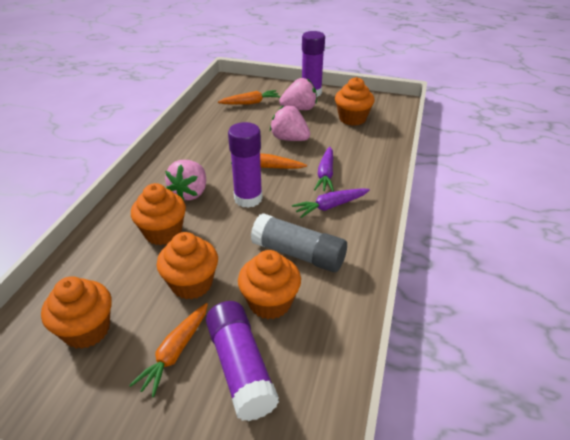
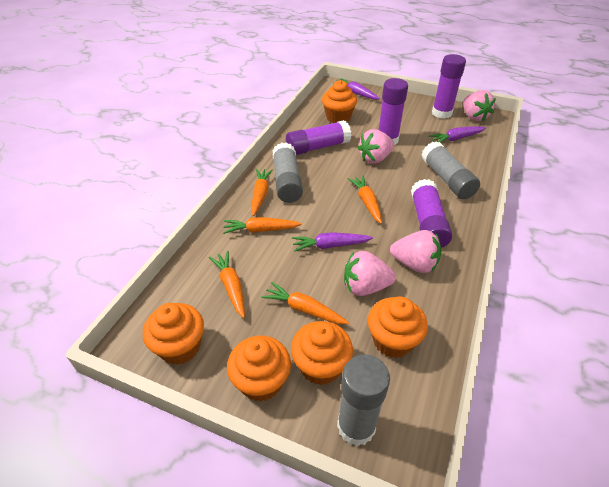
grey glue stick: 1 -> 3
orange carrot: 3 -> 5
pink strawberry: 3 -> 4
purple carrot: 2 -> 3
purple glue stick: 3 -> 4

